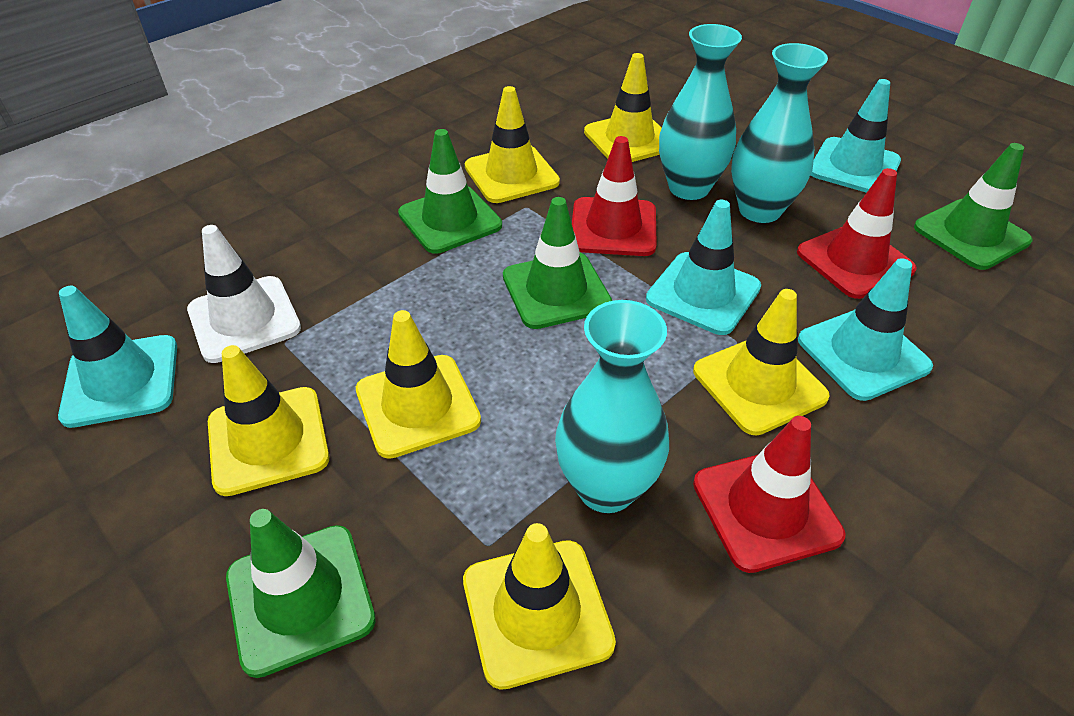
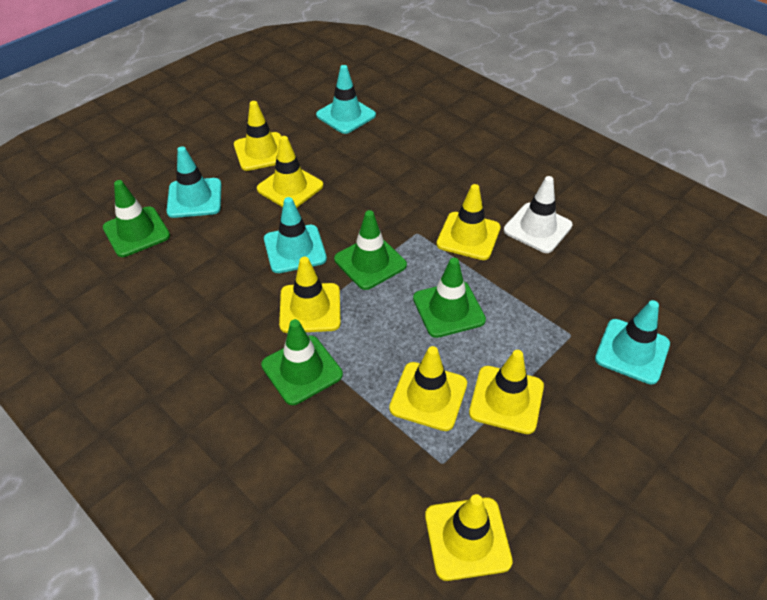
red traffic cone: 3 -> 0
turquoise vase: 3 -> 0
yellow traffic cone: 6 -> 7

